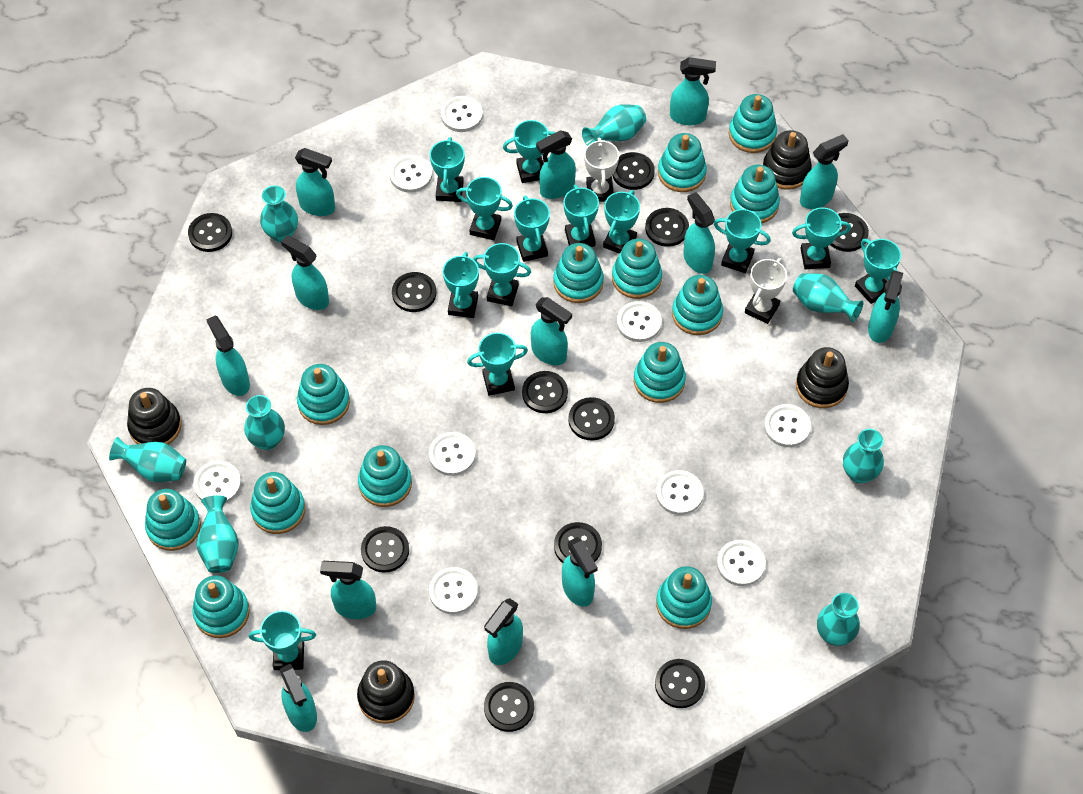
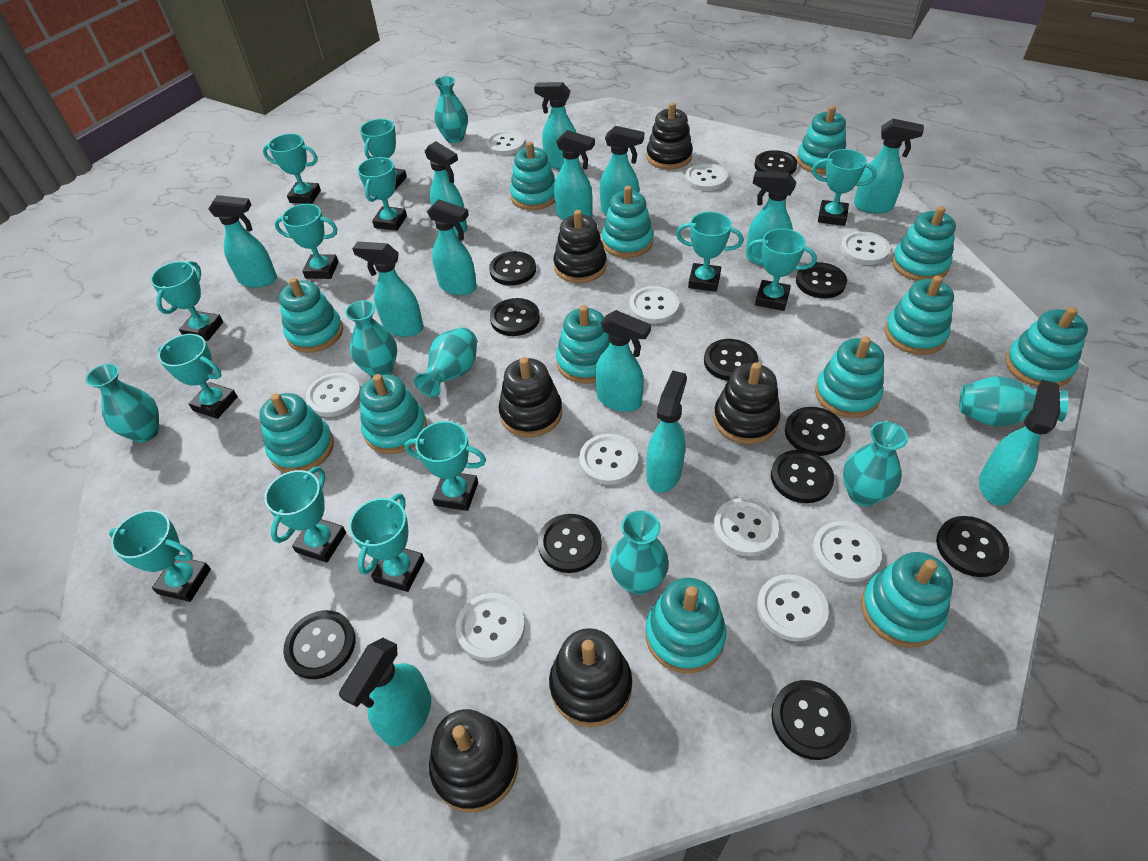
black stacking toy: 4 -> 6
turquoise vase: 8 -> 7
white button: 9 -> 10
white trophy: 2 -> 0

